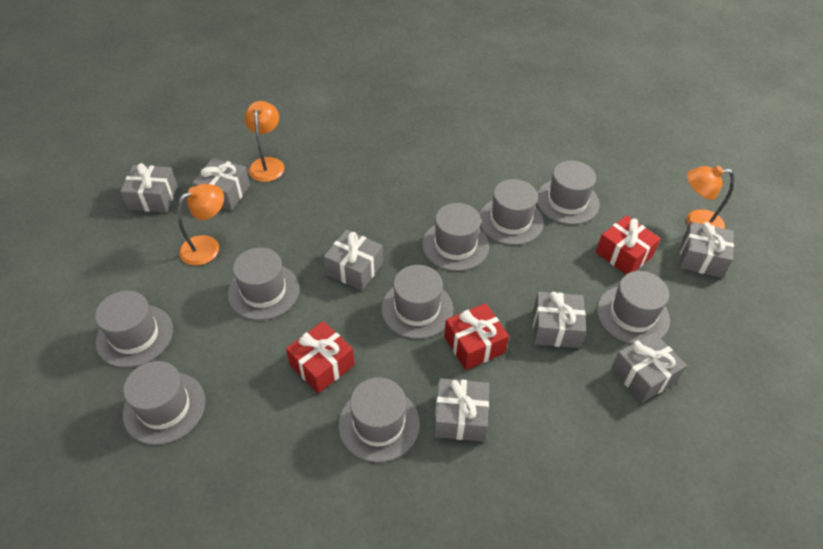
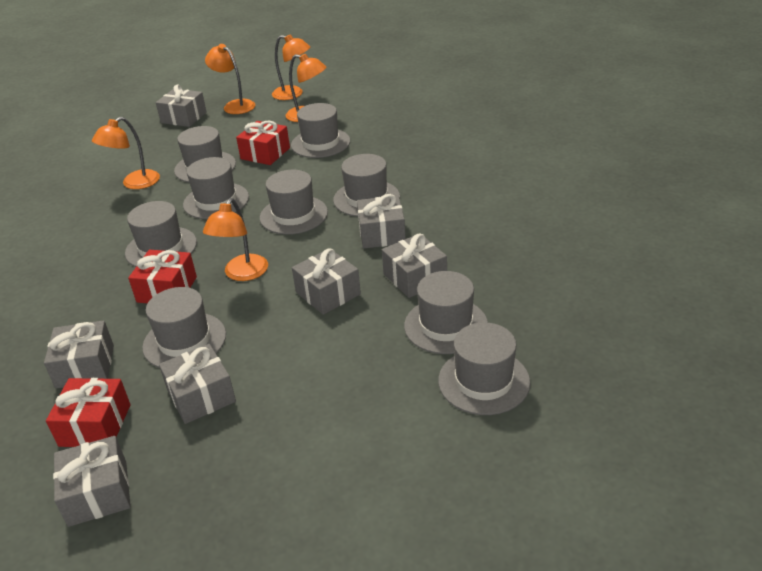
orange lamp: 3 -> 5

